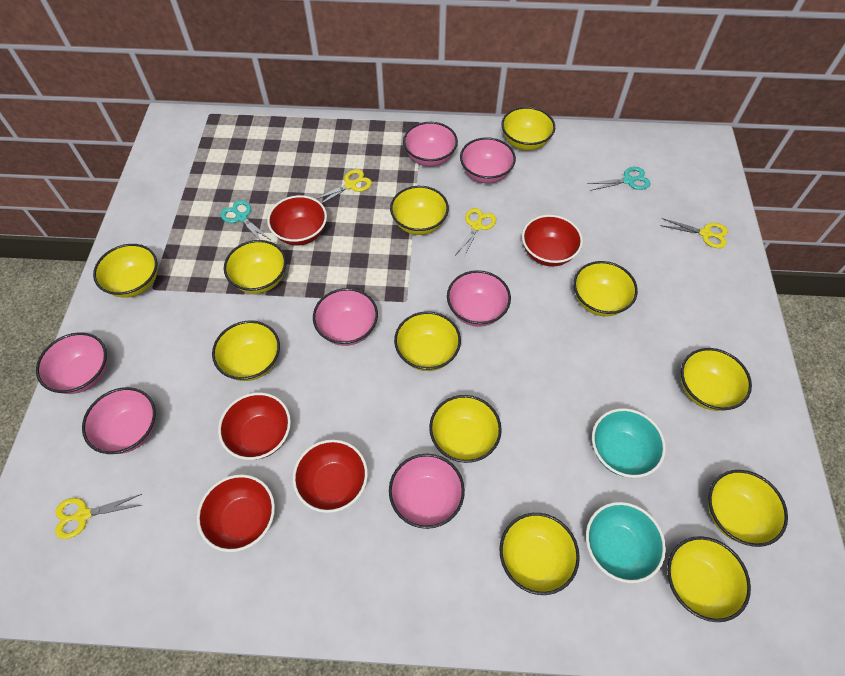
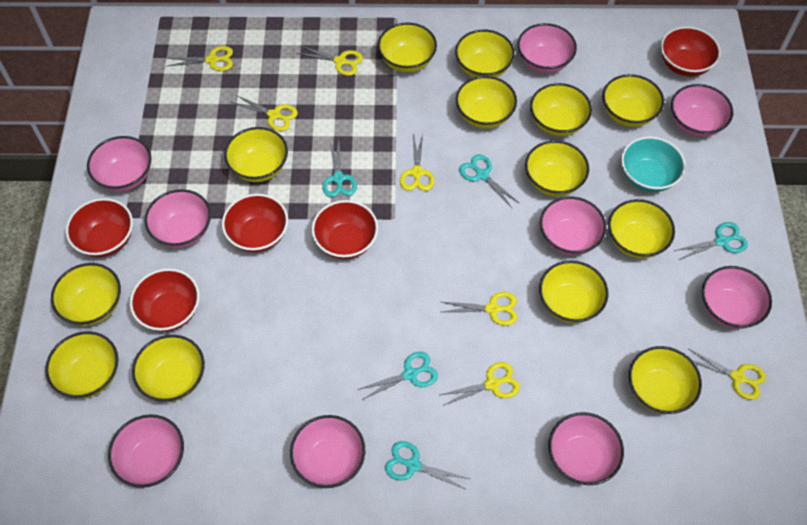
pink bowl: 7 -> 9
turquoise bowl: 2 -> 1
turquoise scissors: 2 -> 5
yellow bowl: 12 -> 13
yellow scissors: 4 -> 7

